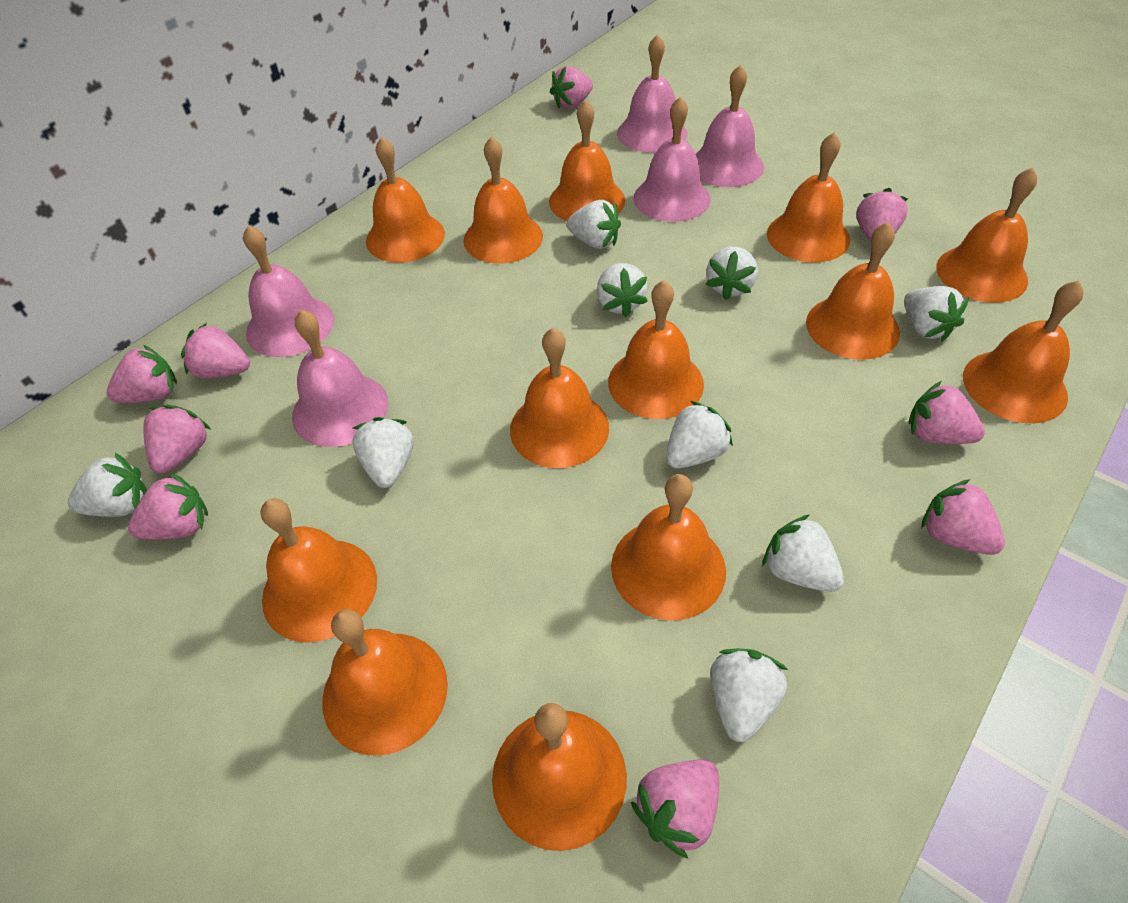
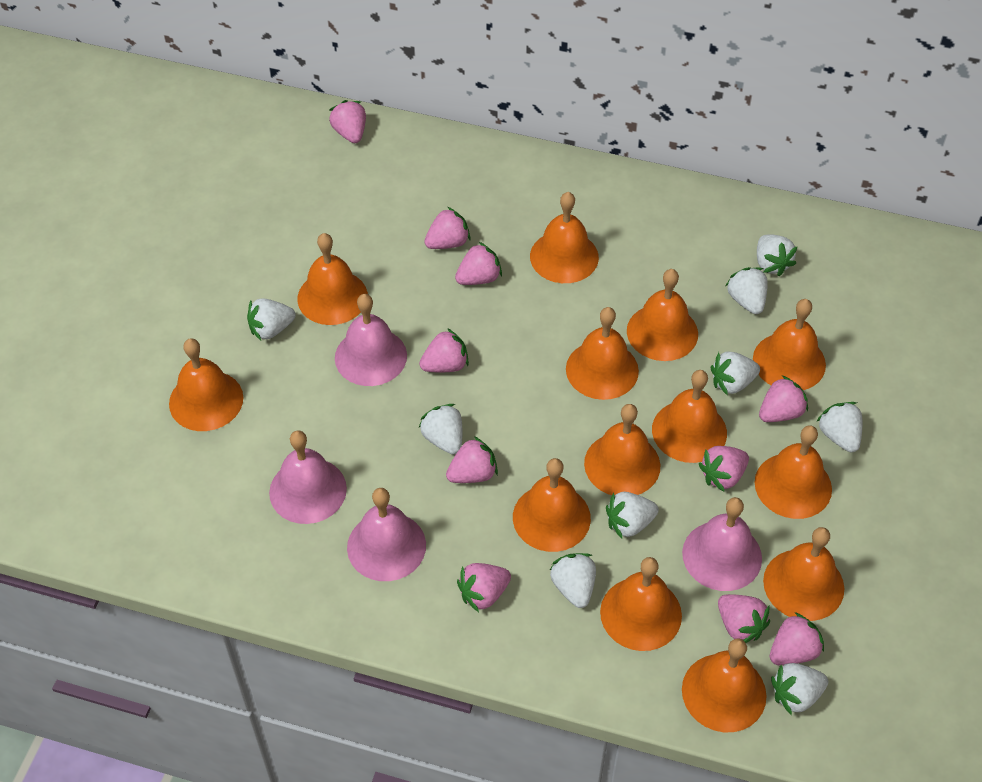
pink bell: 5 -> 4
pink strawberry: 9 -> 10

